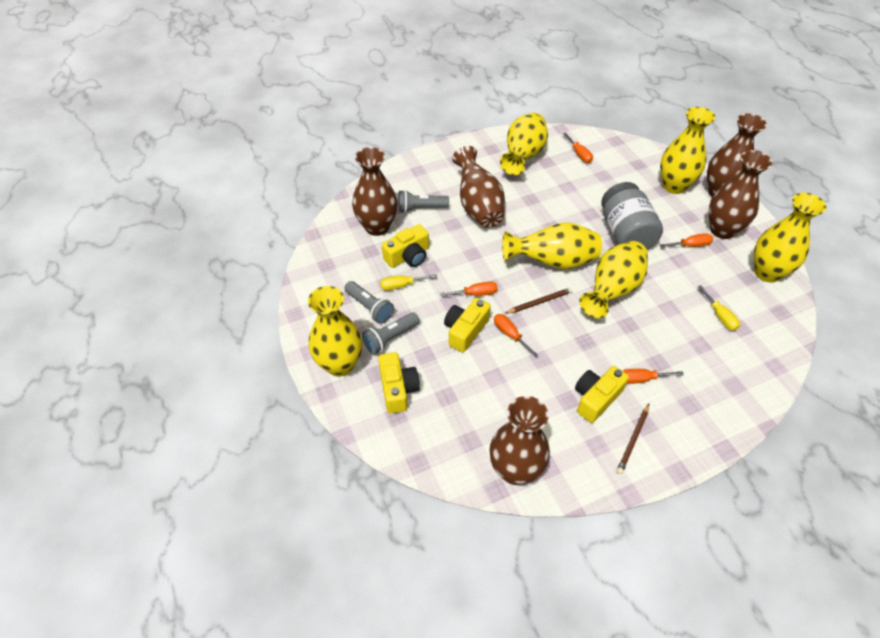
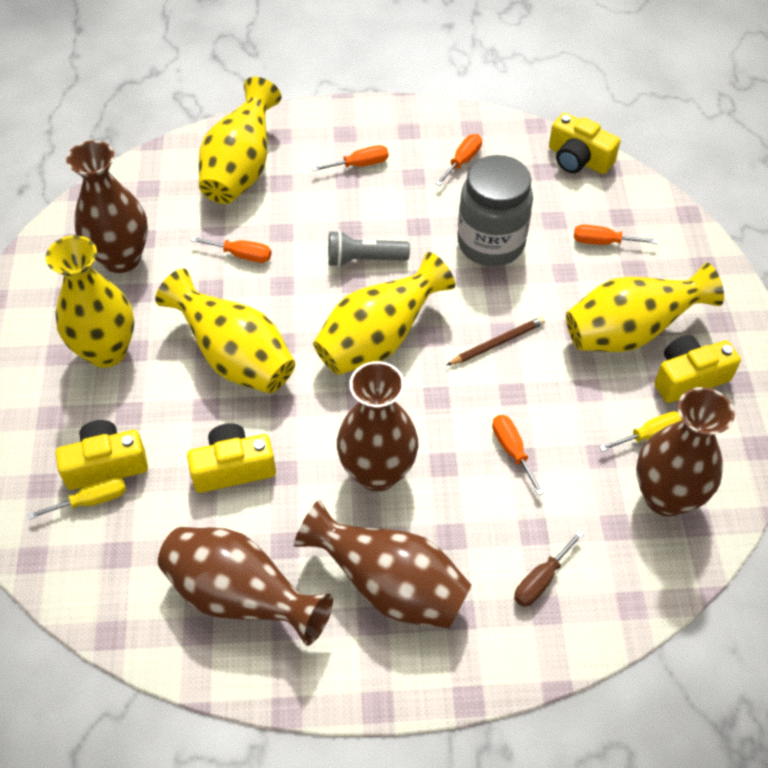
brown pencil: 2 -> 1
brown screwdriver: 0 -> 1
grey flashlight: 3 -> 1
yellow vase: 6 -> 5

